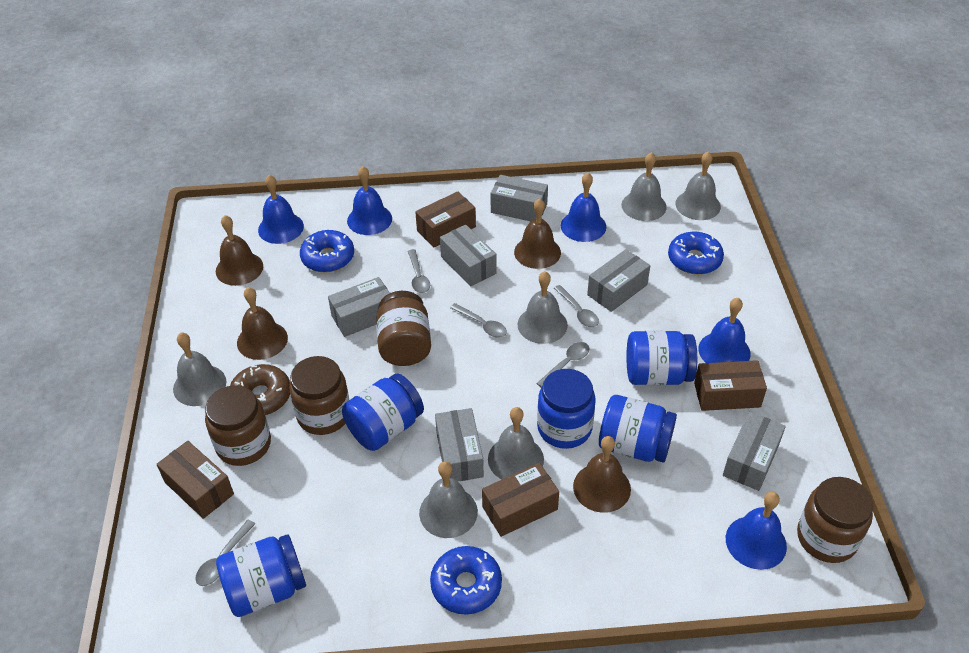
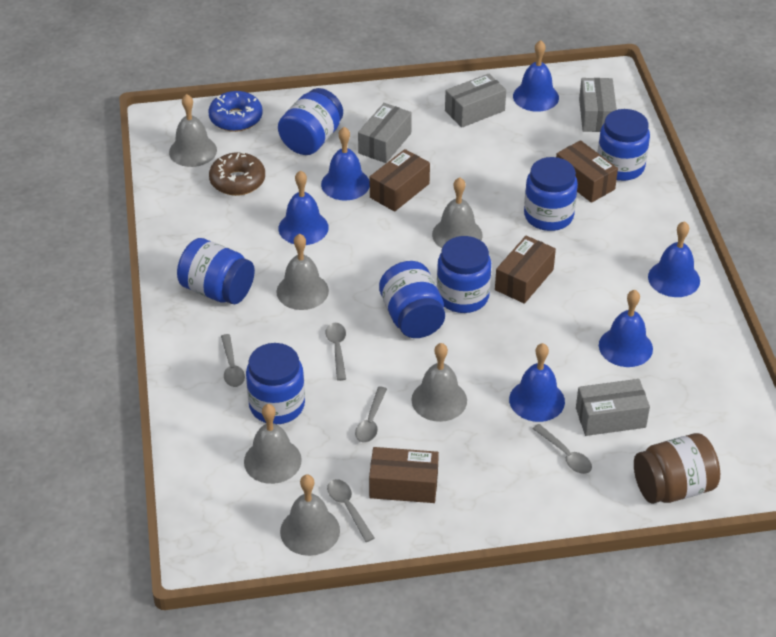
blue bell: 5 -> 6
blue donut: 3 -> 1
blue jar: 5 -> 7
brown bell: 4 -> 0
brown jar: 4 -> 1
grey box: 6 -> 4

